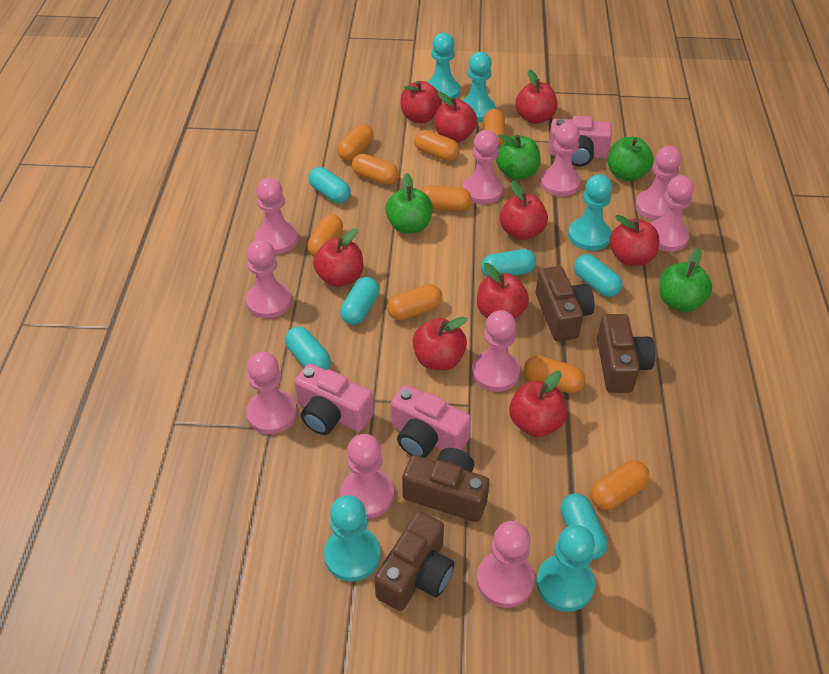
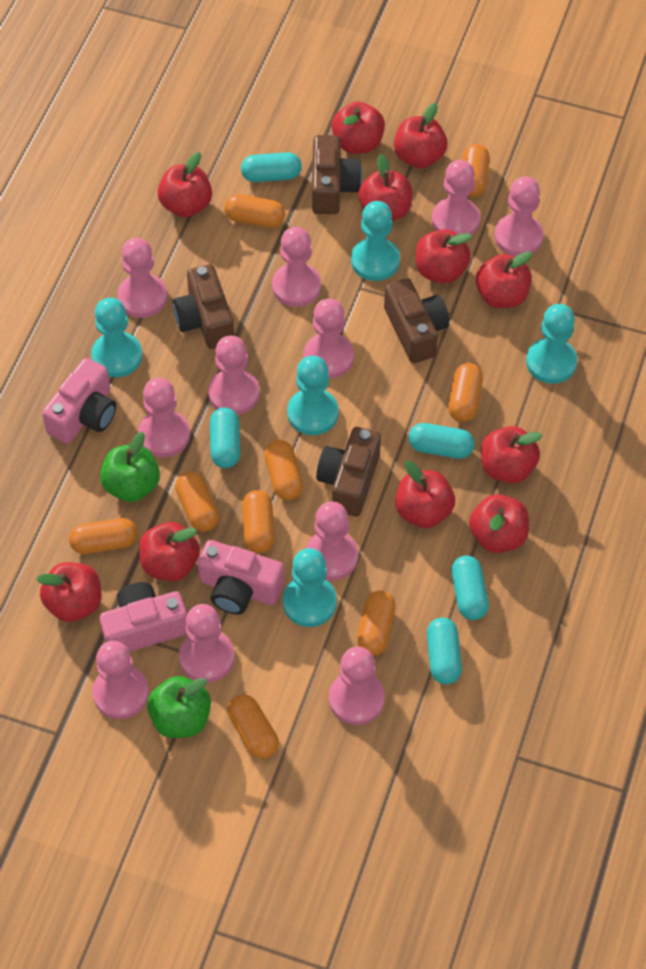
green apple: 4 -> 2
pink pawn: 10 -> 11
red apple: 9 -> 11
turquoise capsule: 6 -> 5

